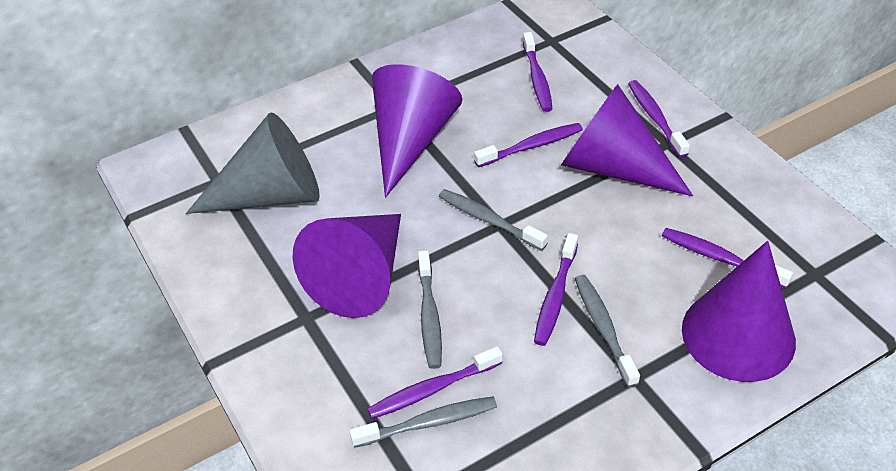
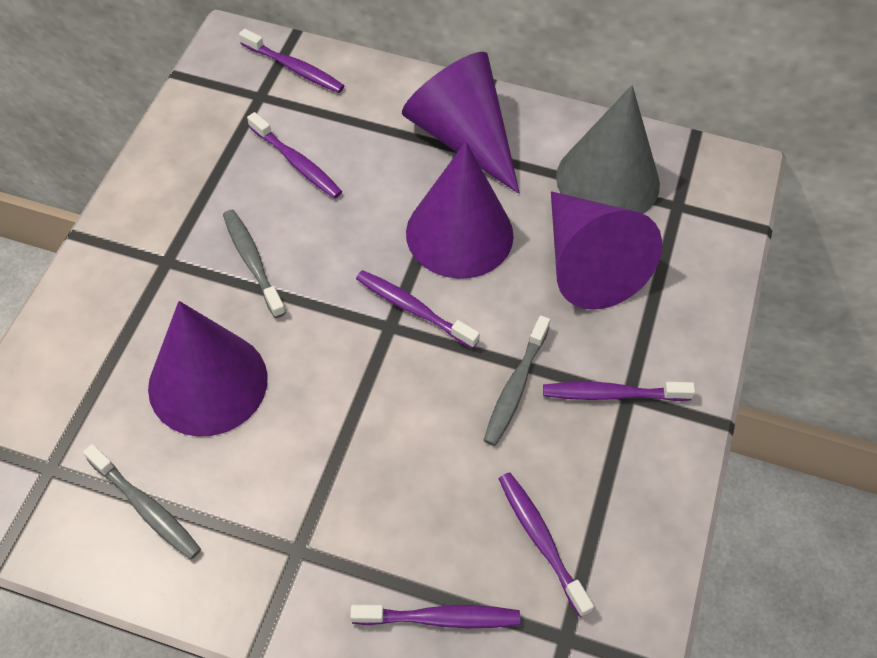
grey toothbrush: 4 -> 3

